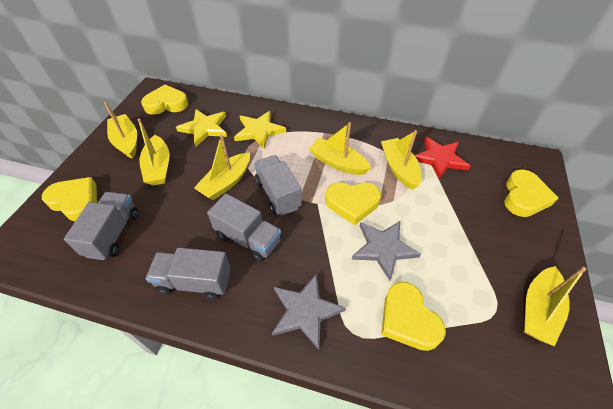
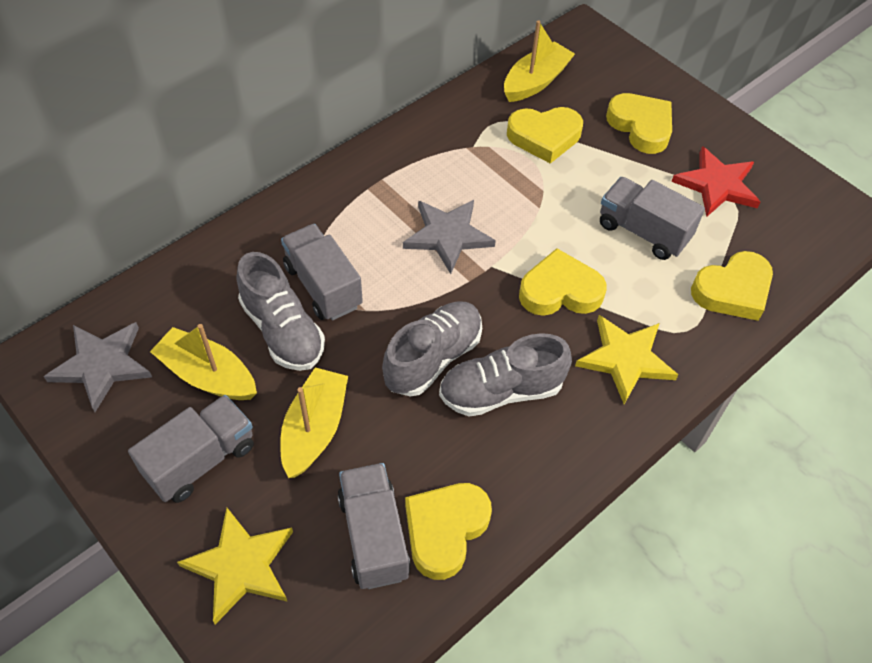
grey shoe: 0 -> 3
yellow boat: 6 -> 3

